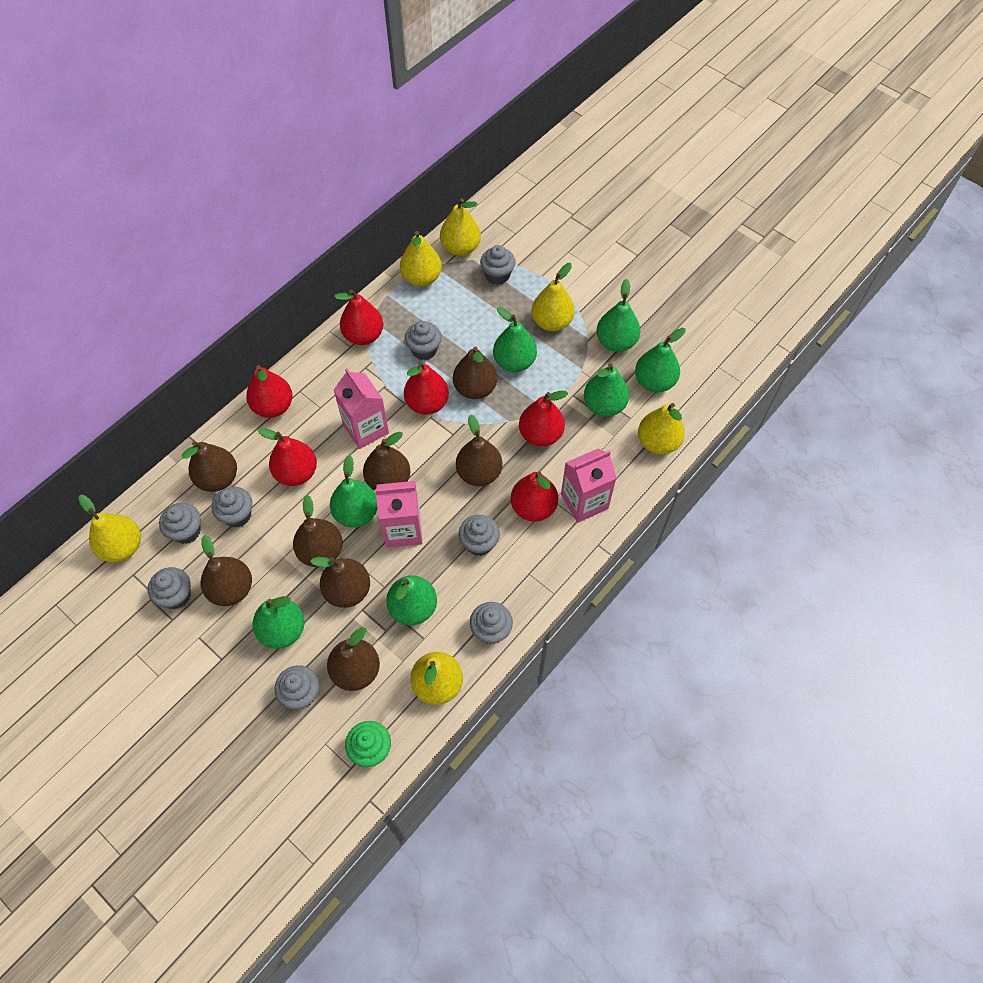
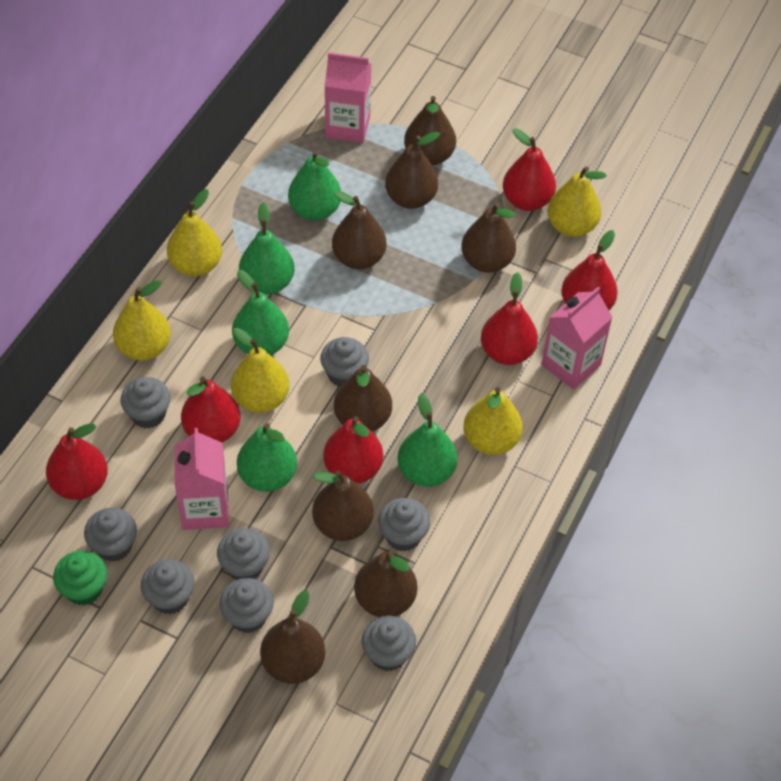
green pear: 7 -> 5
yellow pear: 6 -> 5

